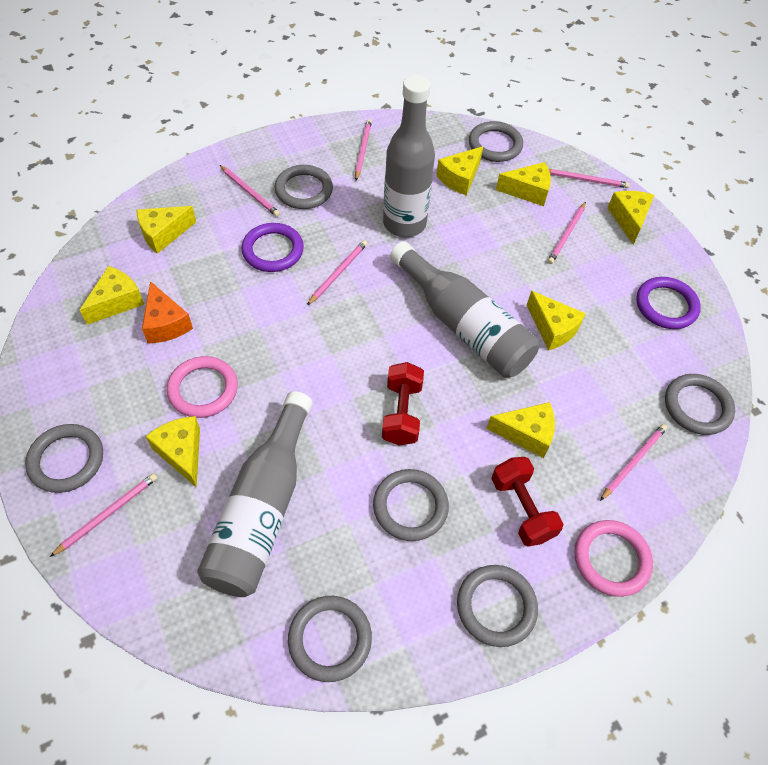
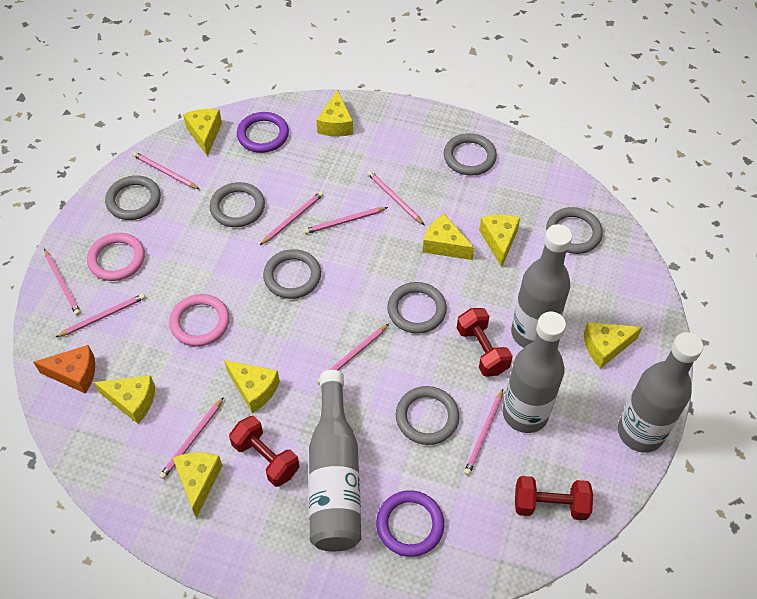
grey bottle: 3 -> 4
pink pencil: 7 -> 9
red dumbbell: 2 -> 3

